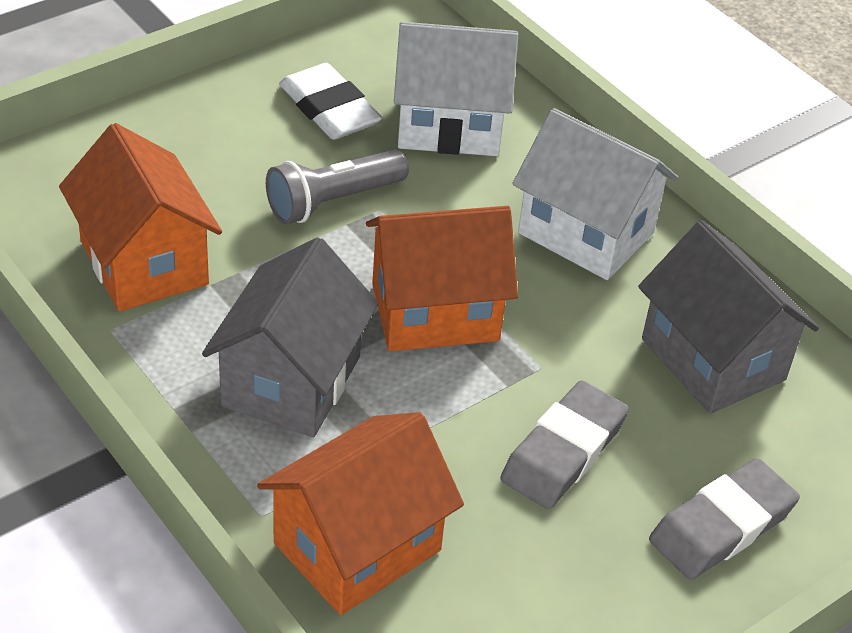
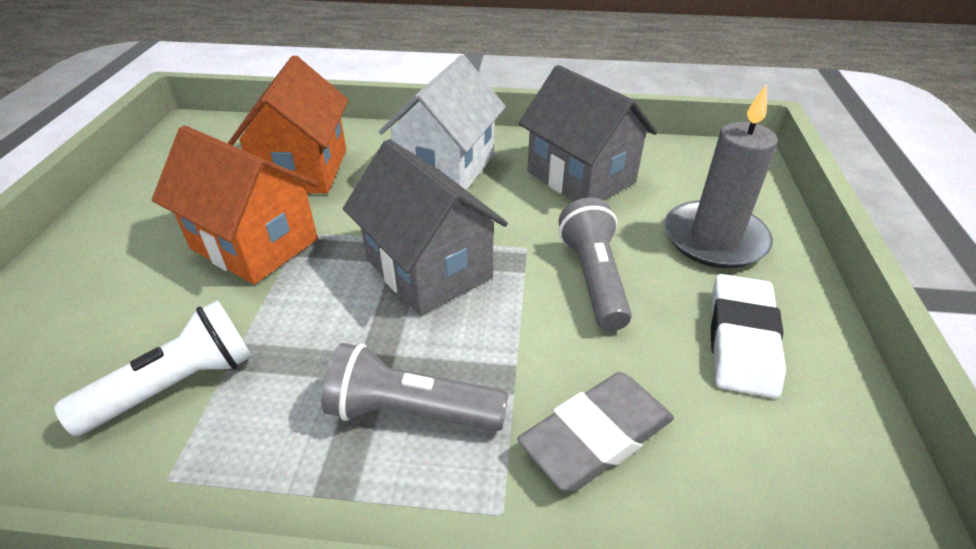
grey candle: 0 -> 1
grey eraser: 2 -> 1
grey flashlight: 1 -> 2
orange house: 3 -> 2
white flashlight: 0 -> 1
white house: 2 -> 1

